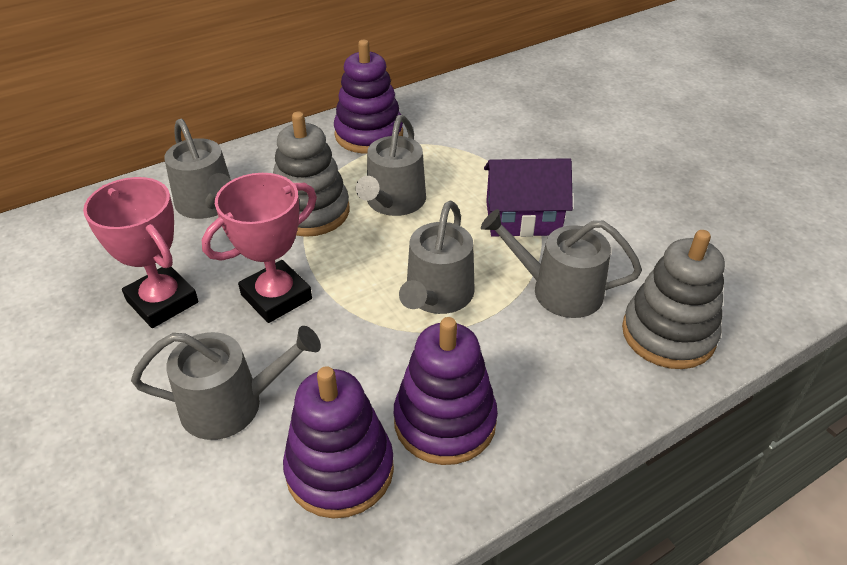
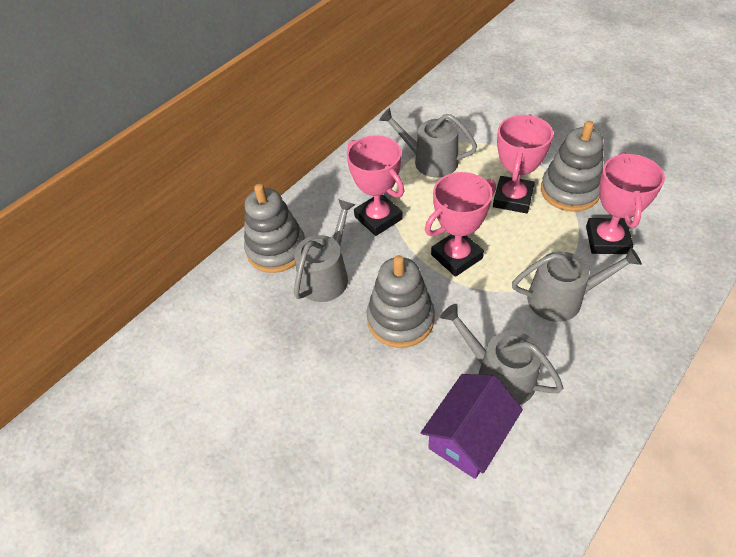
grey stacking toy: 2 -> 3
grey watering can: 5 -> 4
pink trophy: 2 -> 4
purple stacking toy: 3 -> 0

